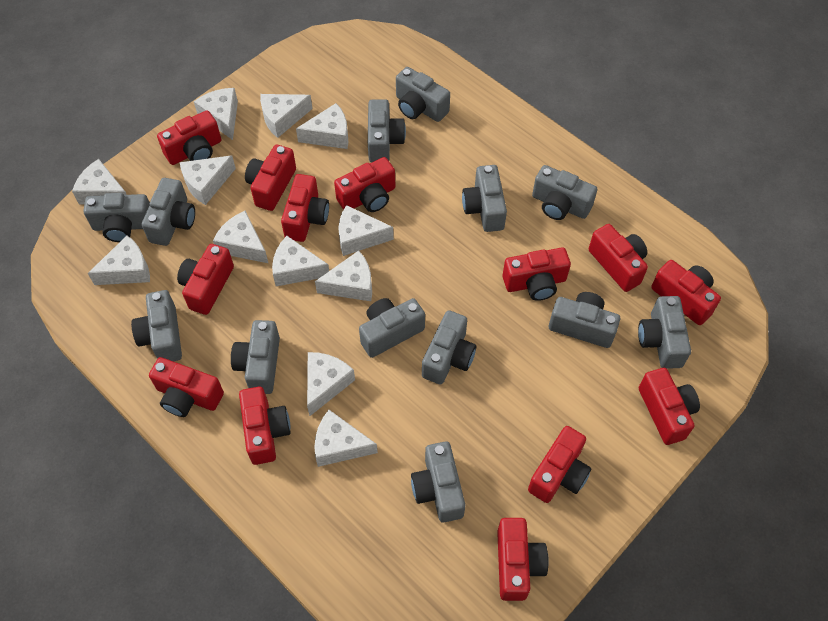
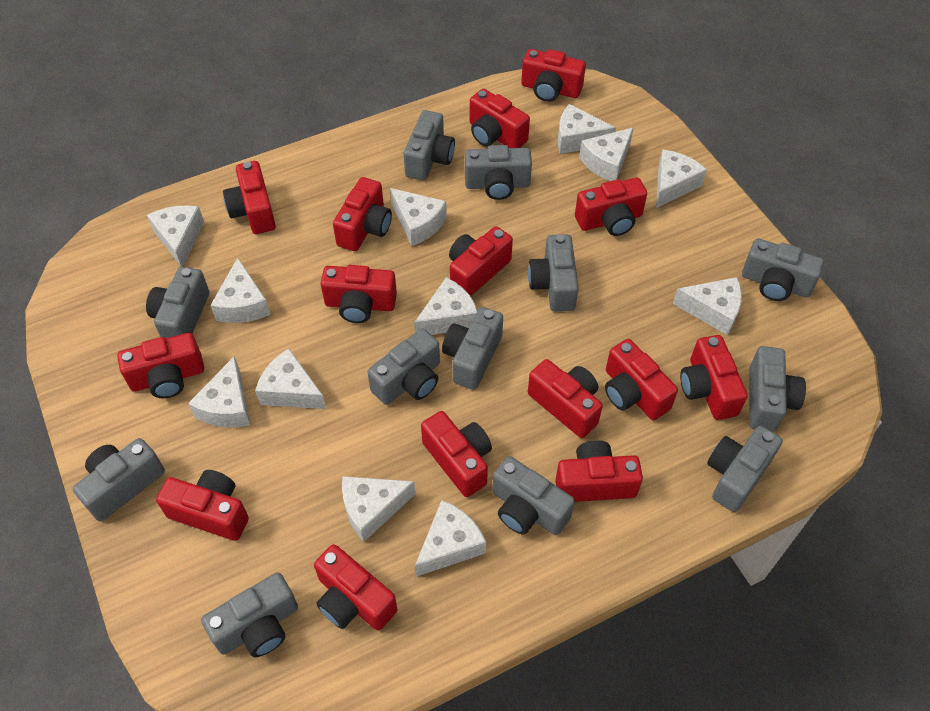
grey camera: 13 -> 12
red camera: 13 -> 15

